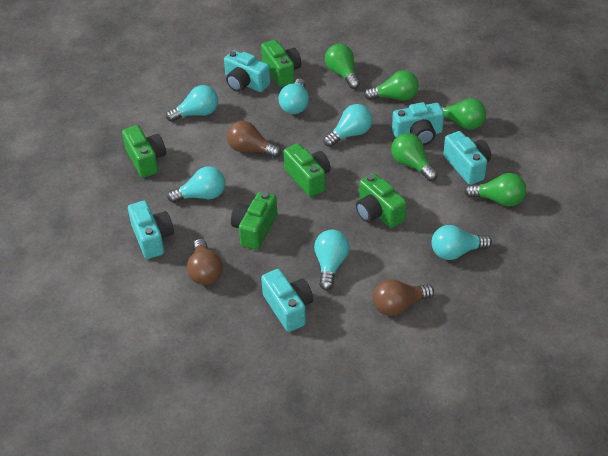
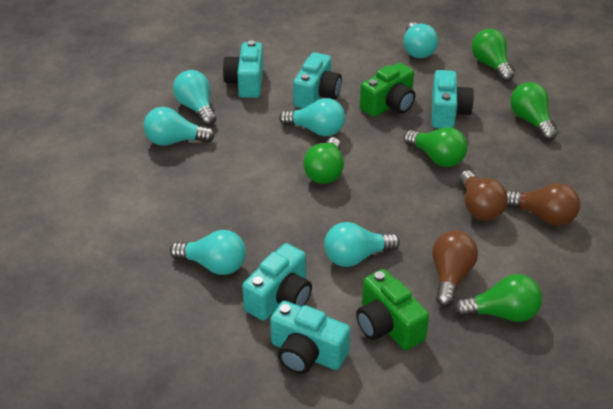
green camera: 5 -> 2

